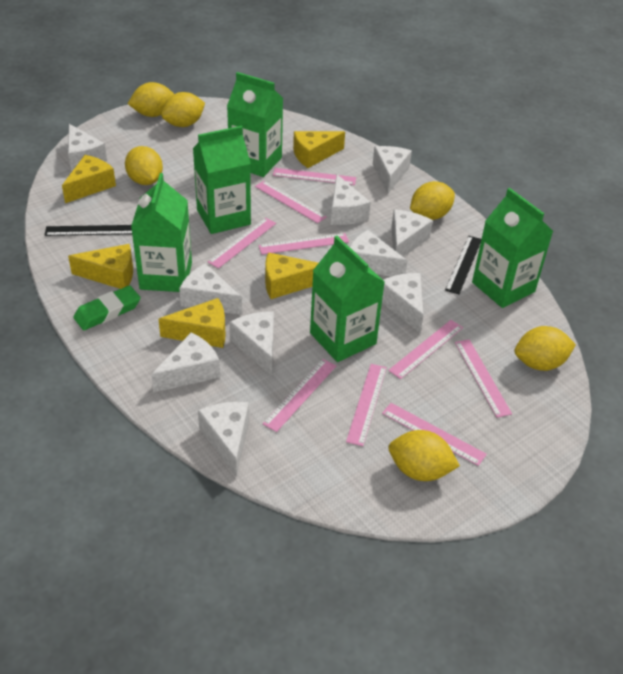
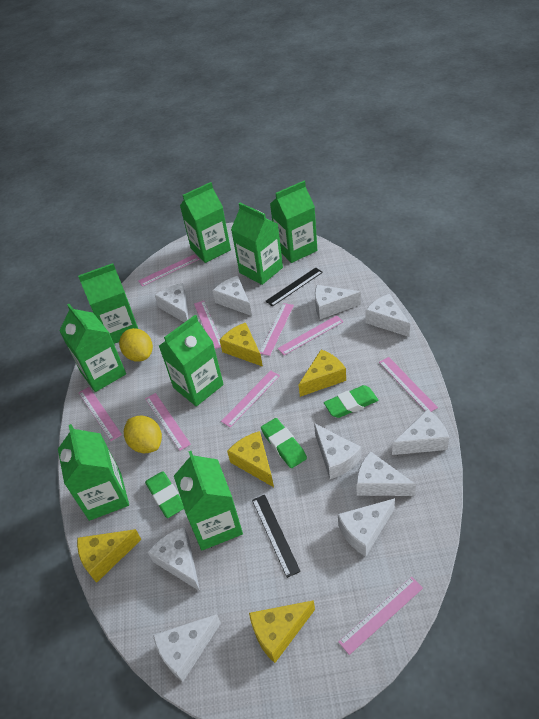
green carton: 5 -> 8
green eraser: 1 -> 3
yellow lemon: 6 -> 2

